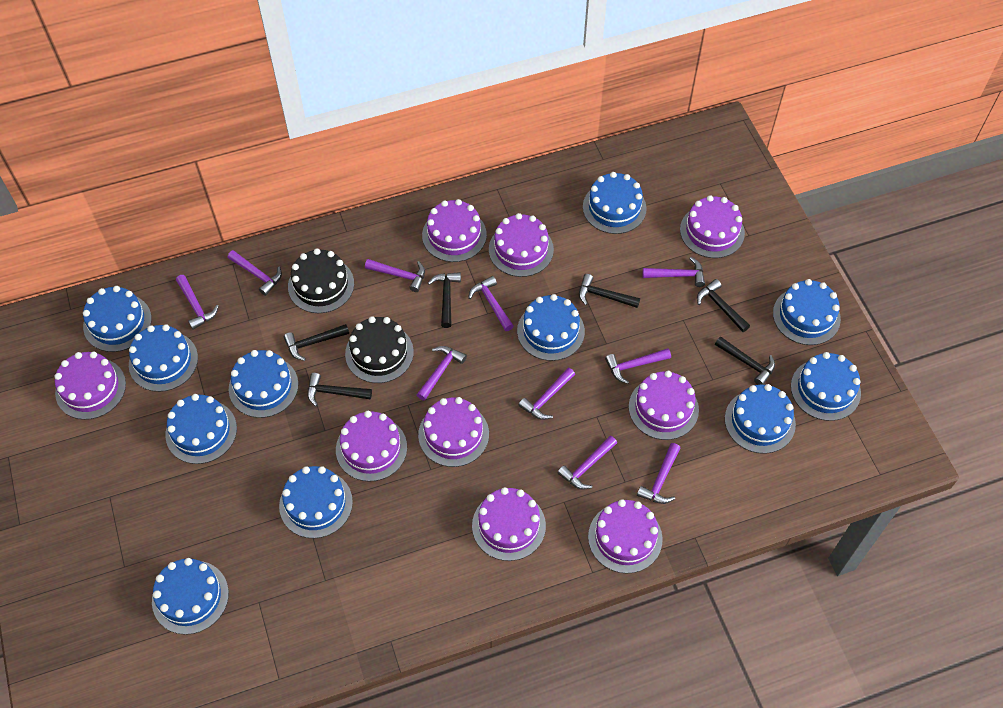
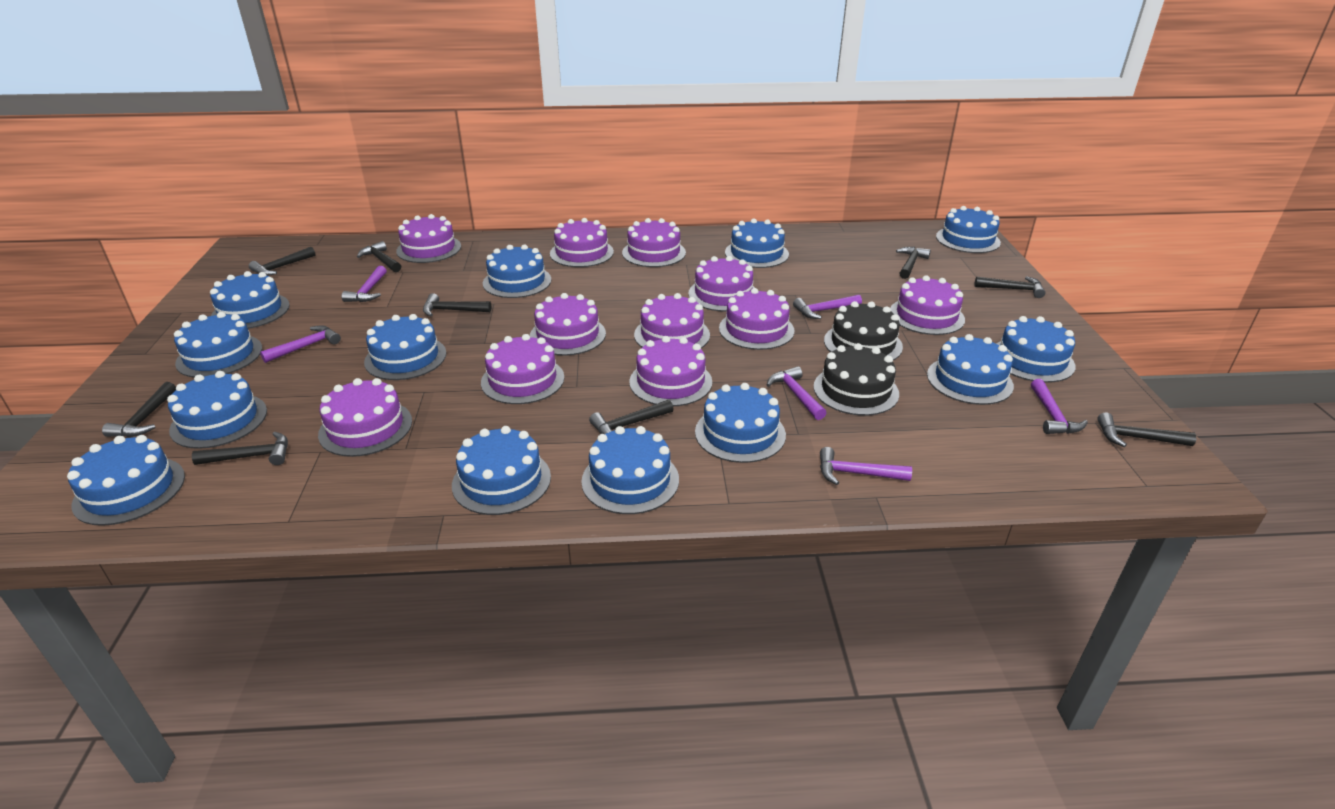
black hammer: 6 -> 9
blue cake: 11 -> 13
purple cake: 9 -> 11
purple hammer: 10 -> 6

